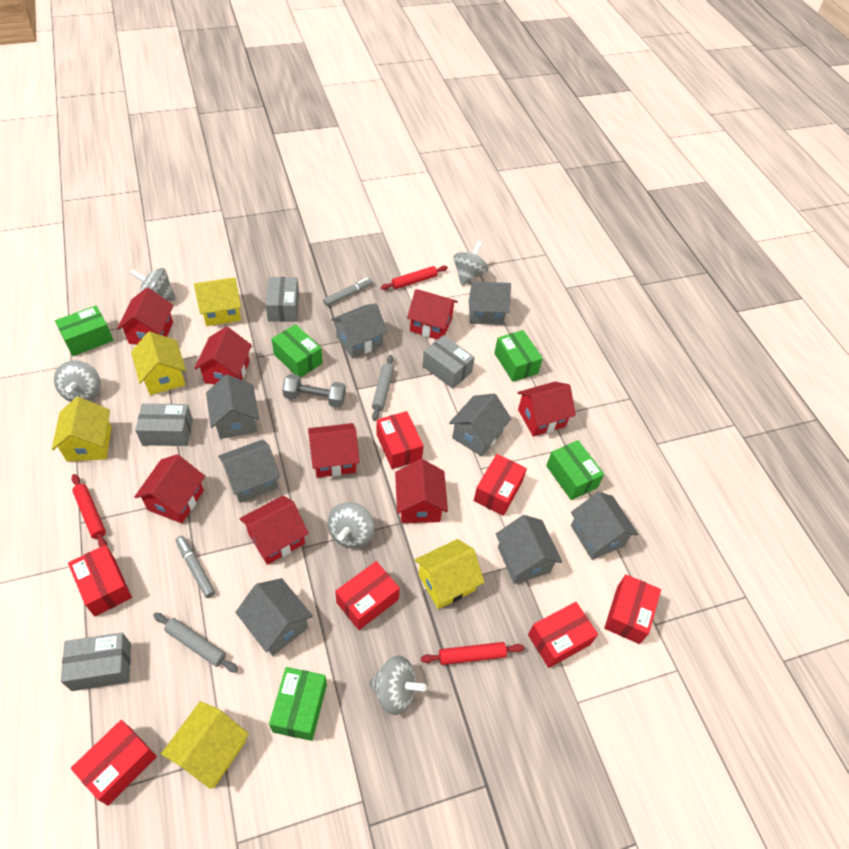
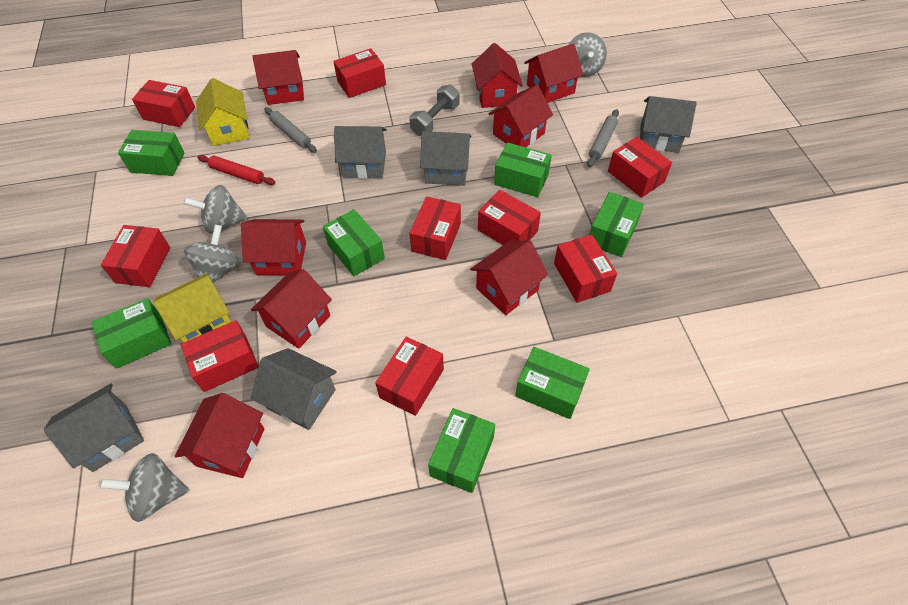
green box: 5 -> 7
grey box: 4 -> 0
grey house: 8 -> 5
grey marker: 2 -> 0
grey spinning top: 5 -> 4
red box: 7 -> 9
red rolling pin: 3 -> 1
yellow house: 5 -> 2

